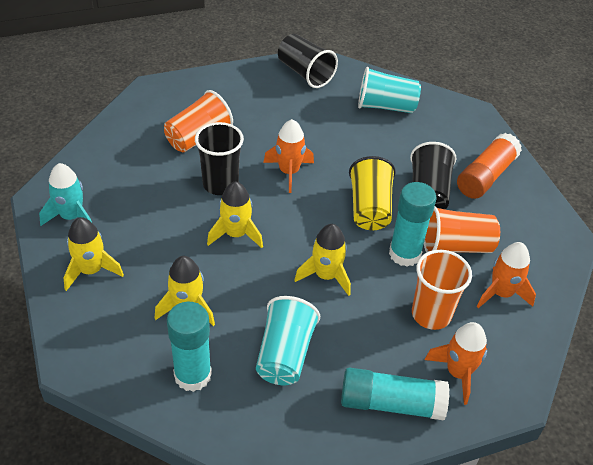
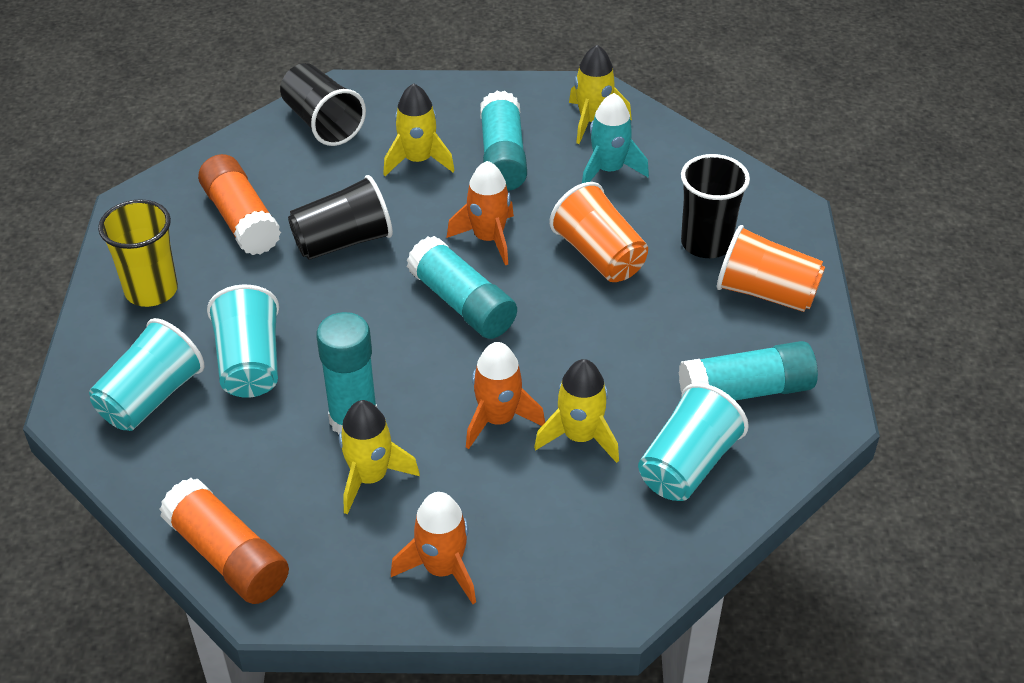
orange cup: 3 -> 2
orange glue stick: 1 -> 2
turquoise cup: 2 -> 3
turquoise glue stick: 3 -> 4

